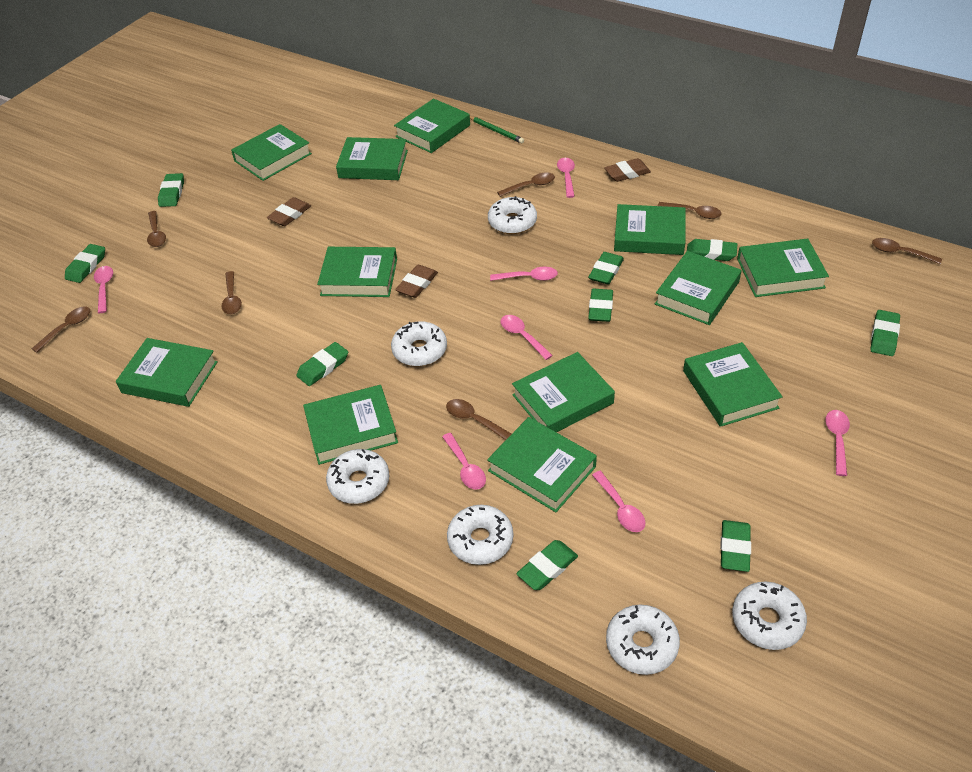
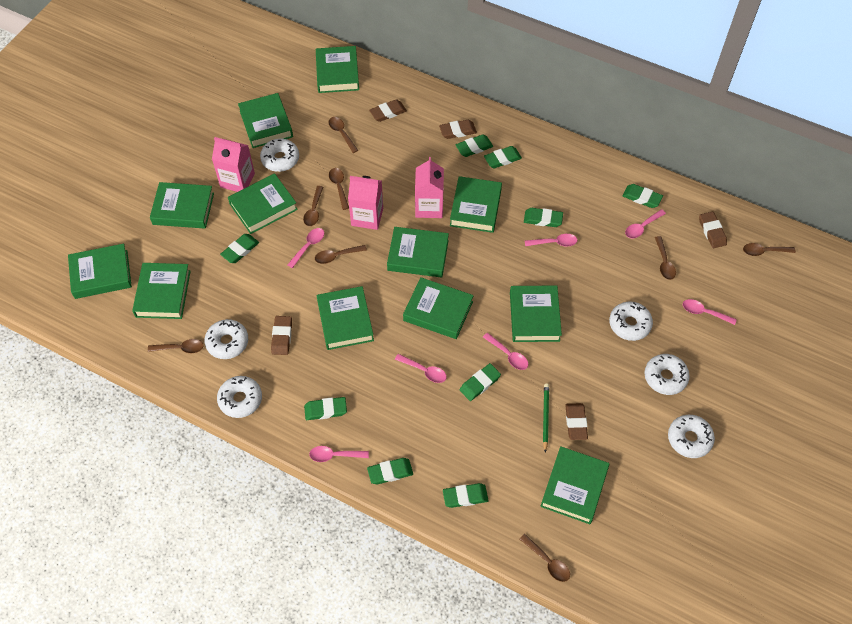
brown eraser: 3 -> 5
brown spoon: 7 -> 8
pink carton: 0 -> 3

